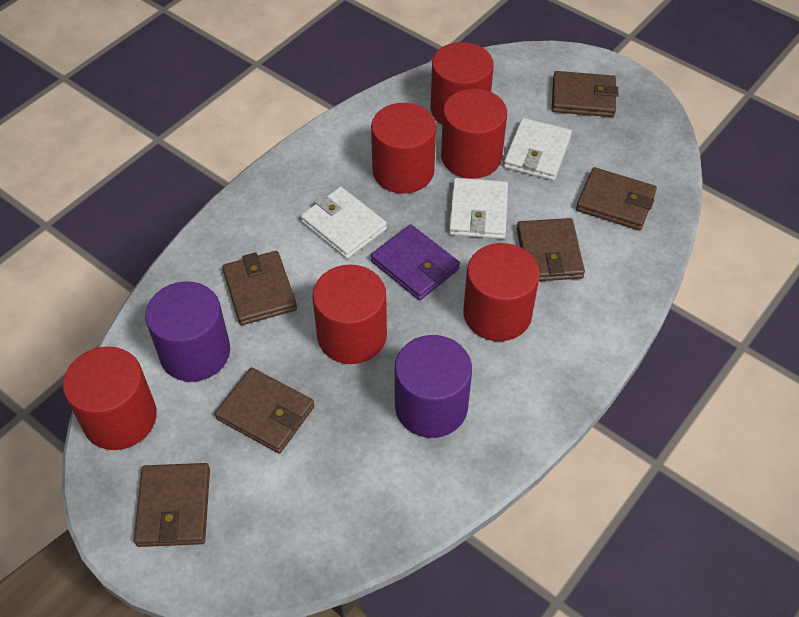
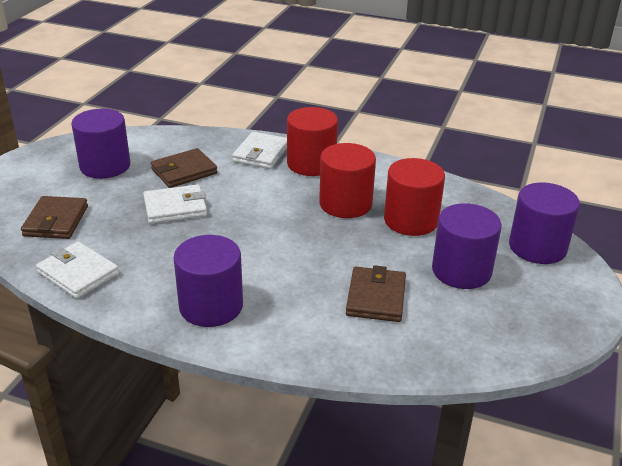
brown wallet: 6 -> 3
purple cylinder: 2 -> 4
purple wallet: 1 -> 0
red cylinder: 6 -> 3

